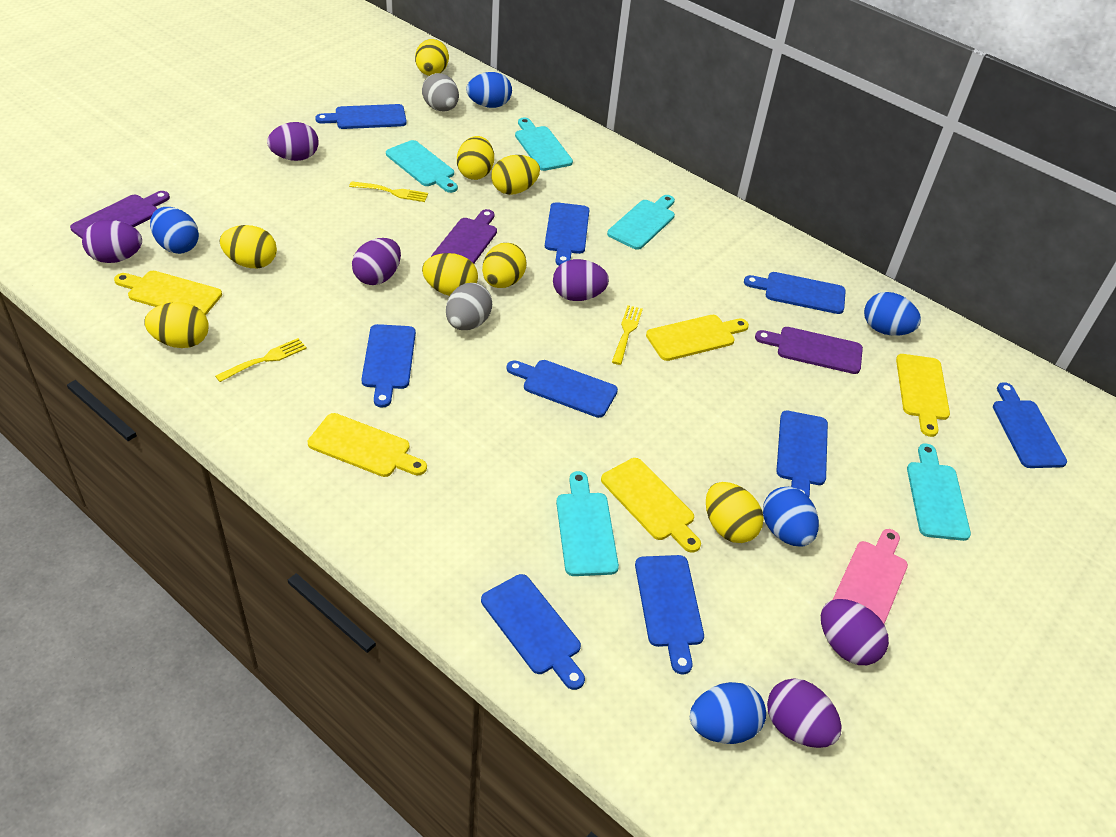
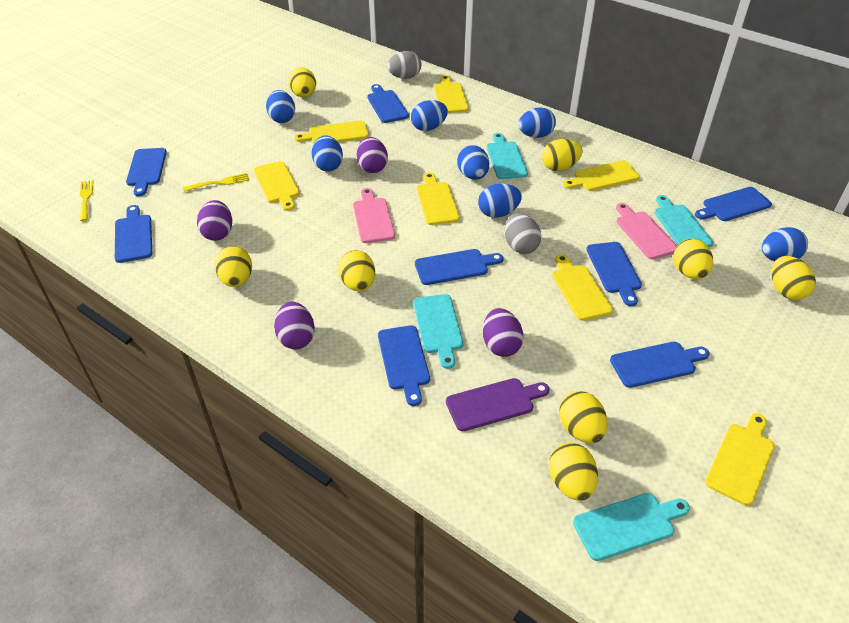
blue cutting board: 9 -> 8
blue egg: 5 -> 7
pink cutting board: 1 -> 2
purple cutting board: 3 -> 1
purple egg: 6 -> 4
turquoise cutting board: 5 -> 4
yellow cutting board: 5 -> 7
yellow fork: 3 -> 2

